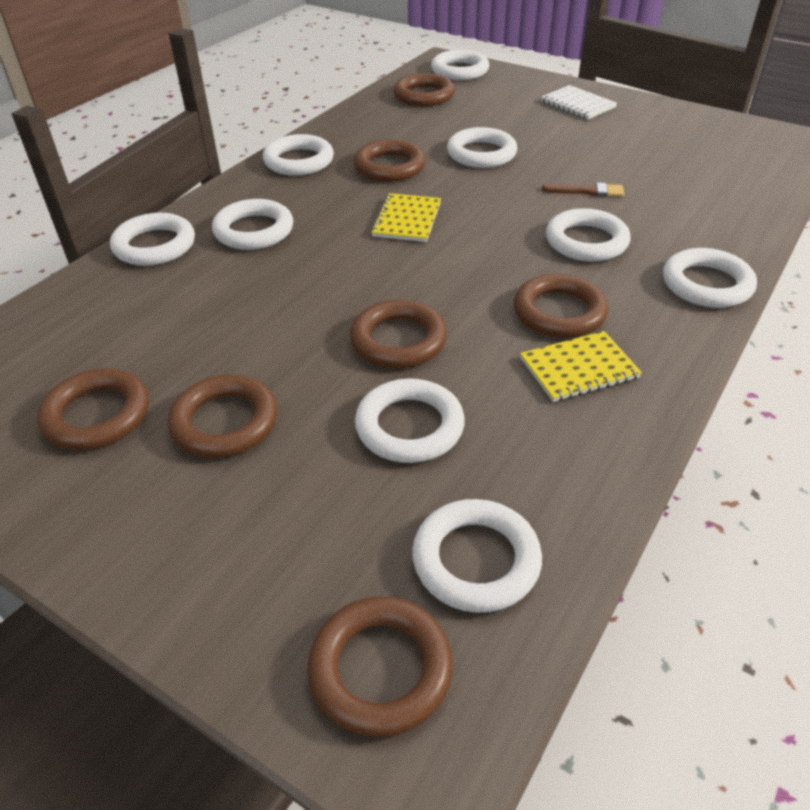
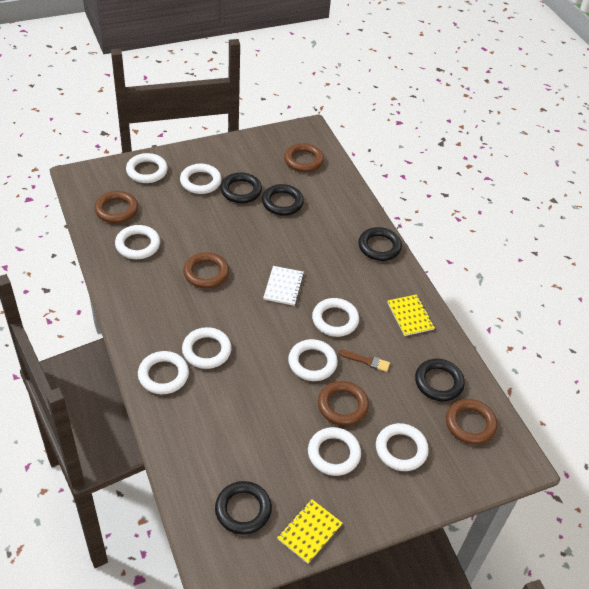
black ring: 0 -> 5
brown ring: 7 -> 5

